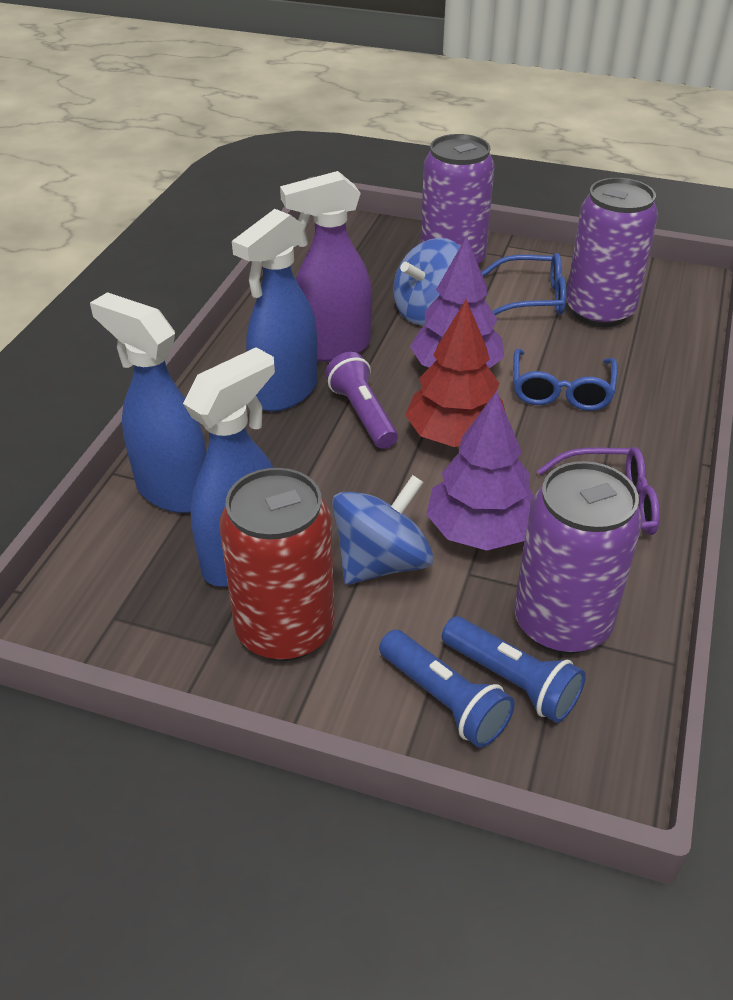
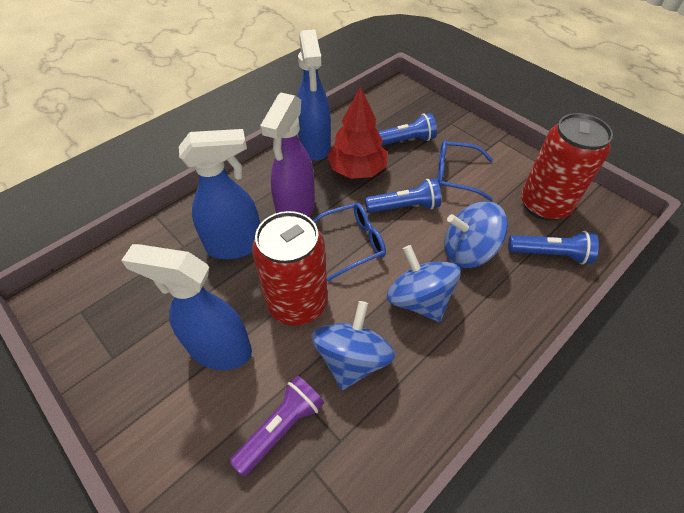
blue flashlight: 2 -> 3
blue spinning top: 2 -> 3
purple can: 3 -> 0
purple glasses: 1 -> 0
purple tree: 2 -> 0
red can: 1 -> 2

